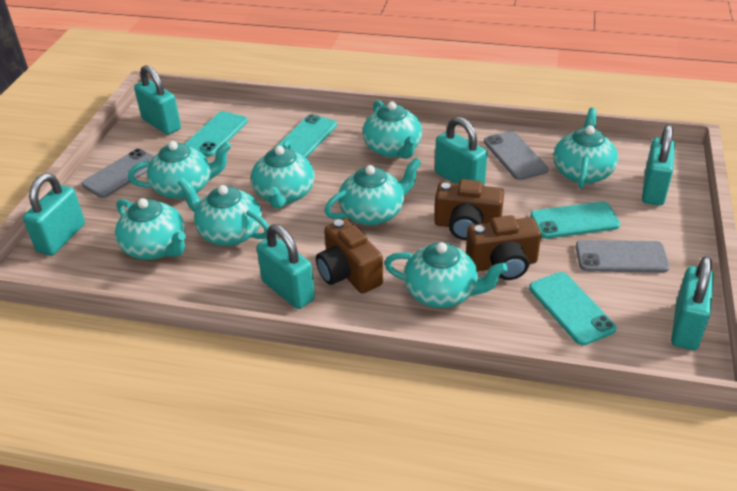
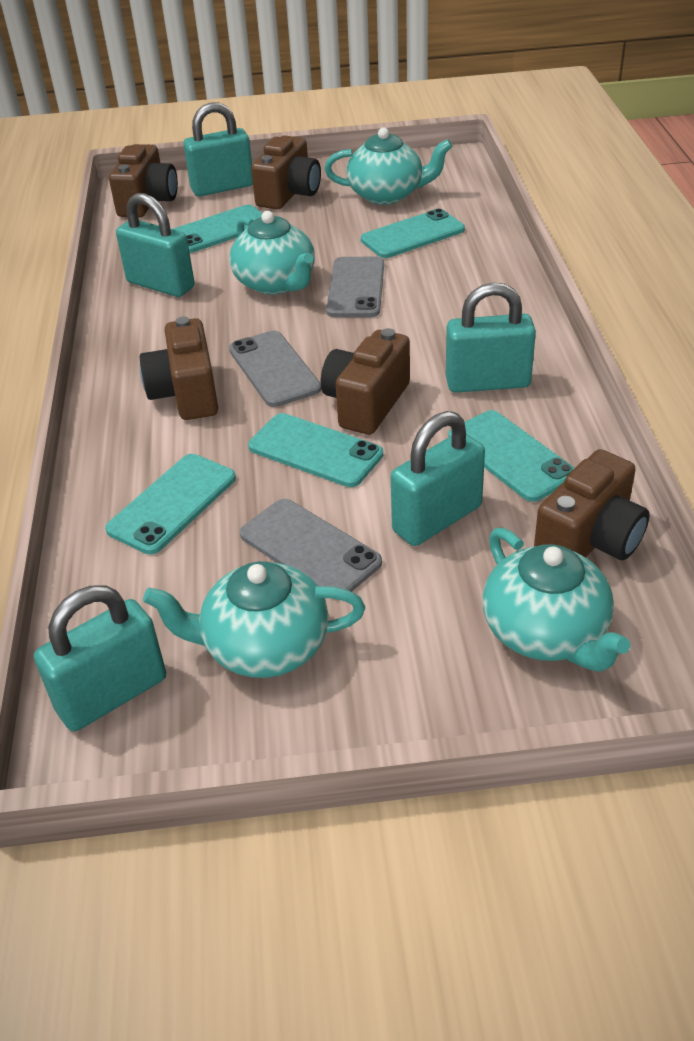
brown camera: 3 -> 5
turquoise padlock: 6 -> 5
turquoise phone: 4 -> 5
turquoise teapot: 8 -> 4

